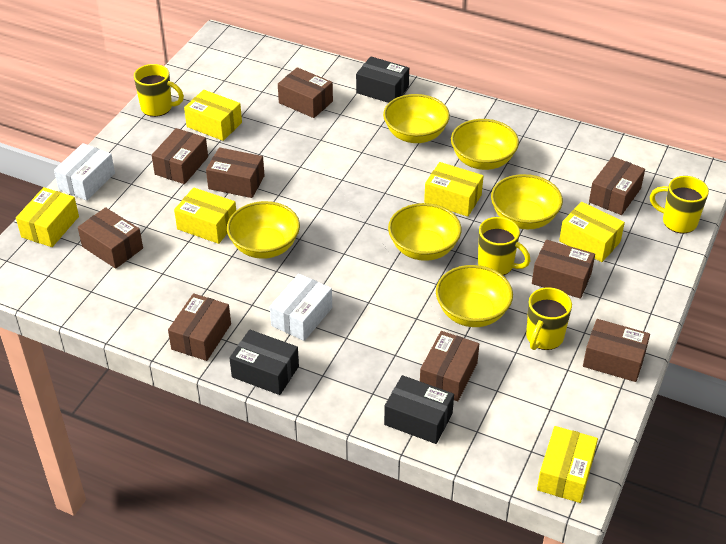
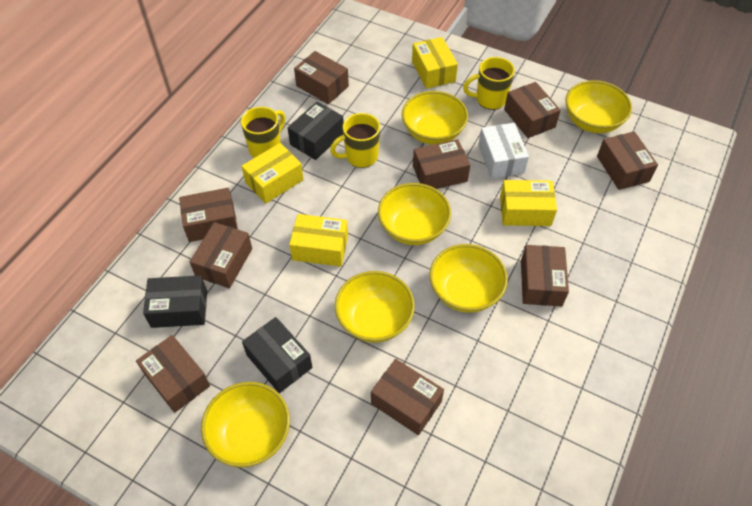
white box: 2 -> 1
yellow box: 6 -> 4
yellow mug: 4 -> 3

